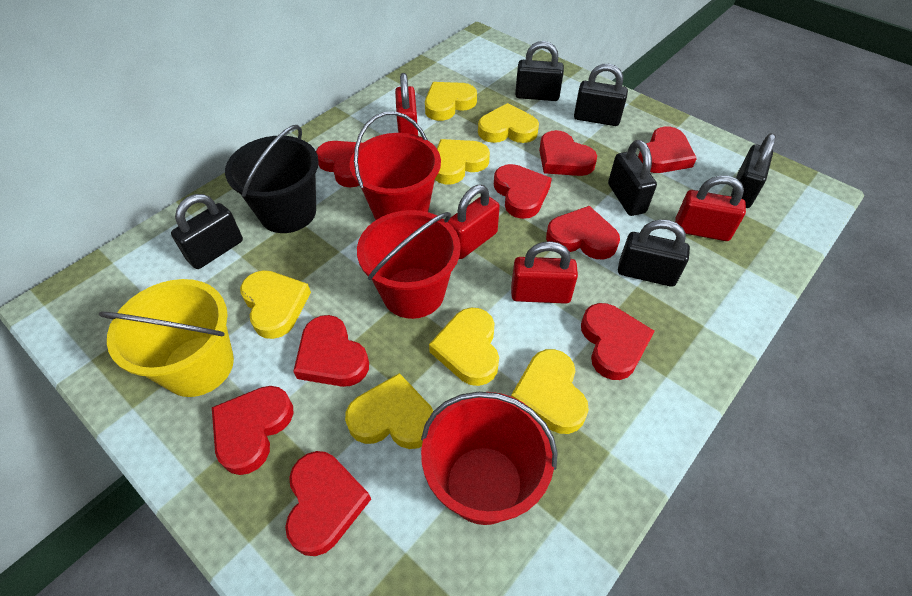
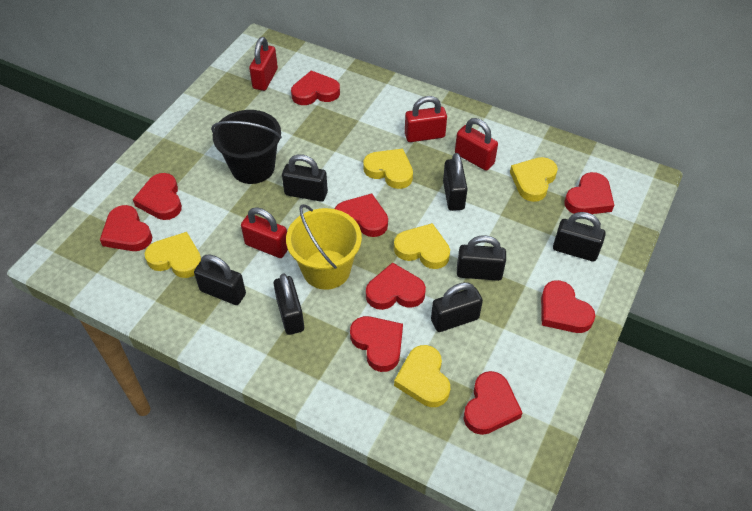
black padlock: 6 -> 7
red bucket: 3 -> 0
yellow heart: 7 -> 5

